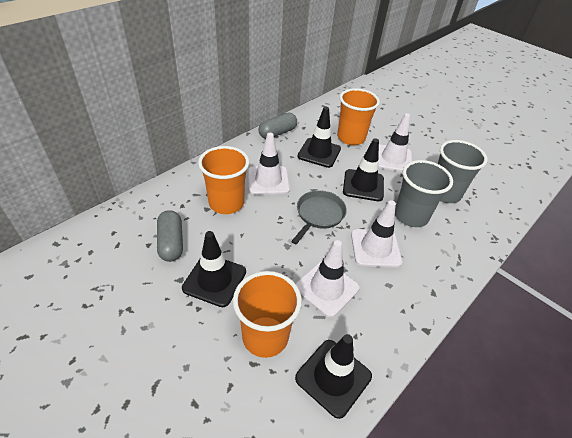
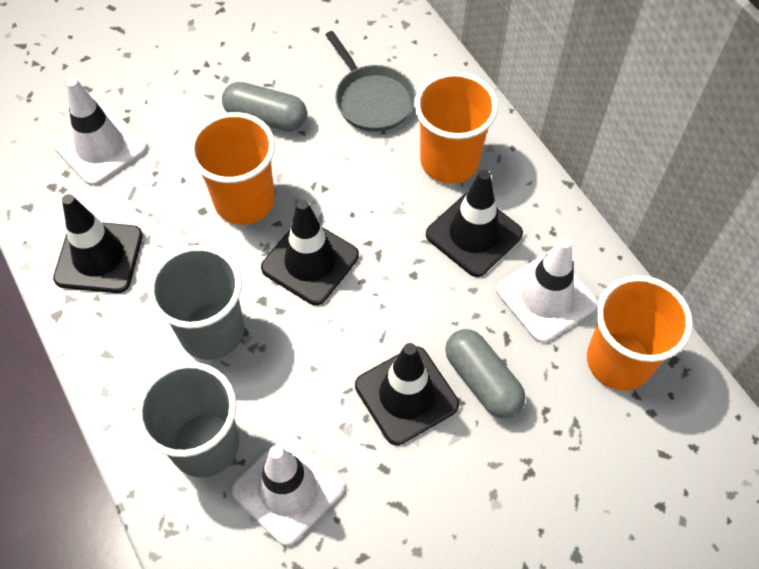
white traffic cone: 4 -> 3

